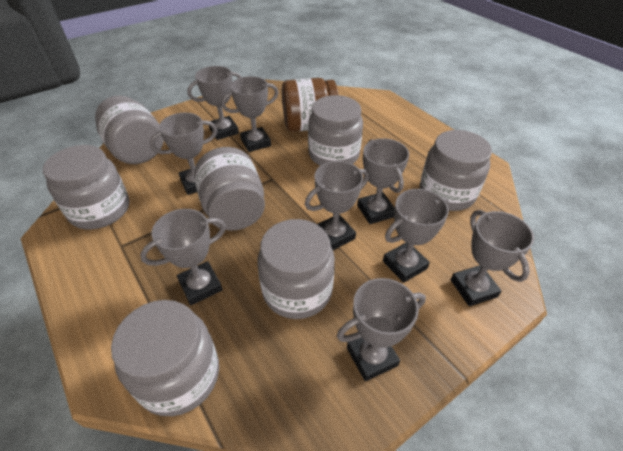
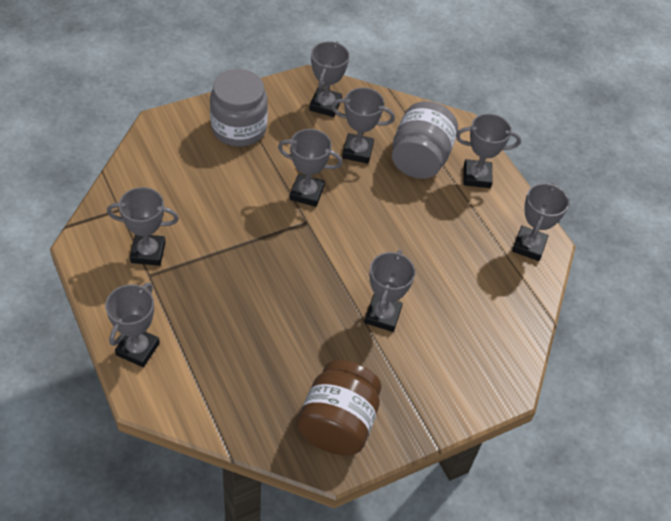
grey jar: 7 -> 2
grey trophy: 9 -> 8

